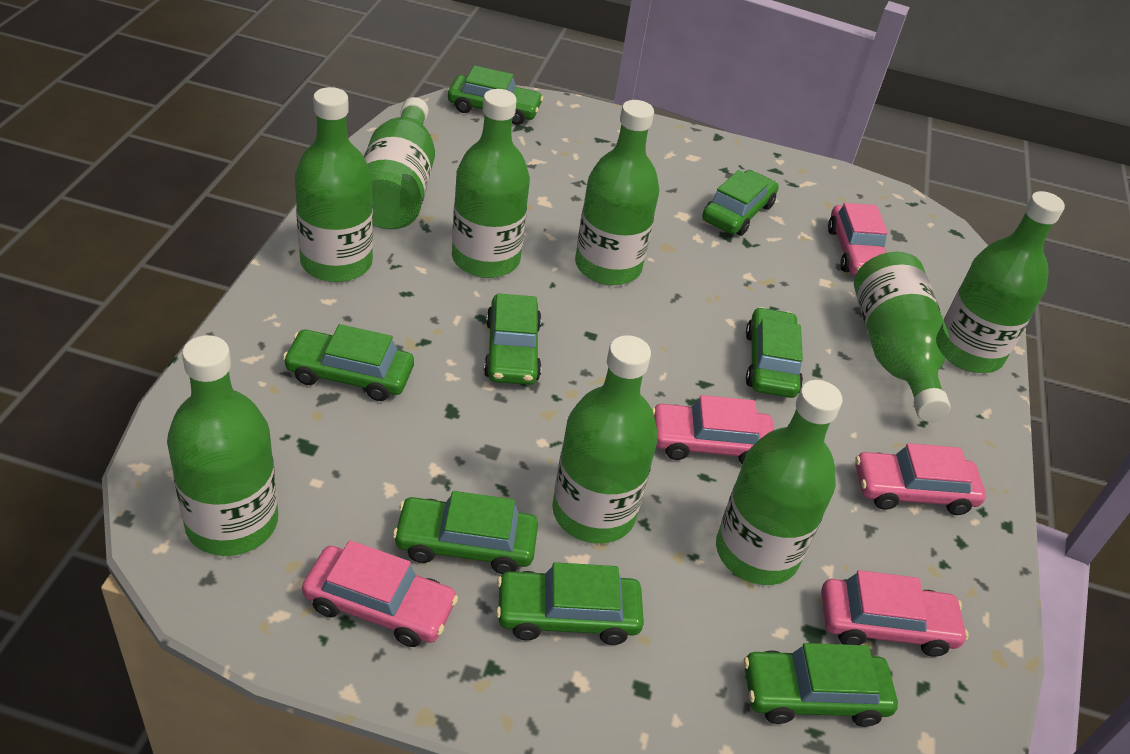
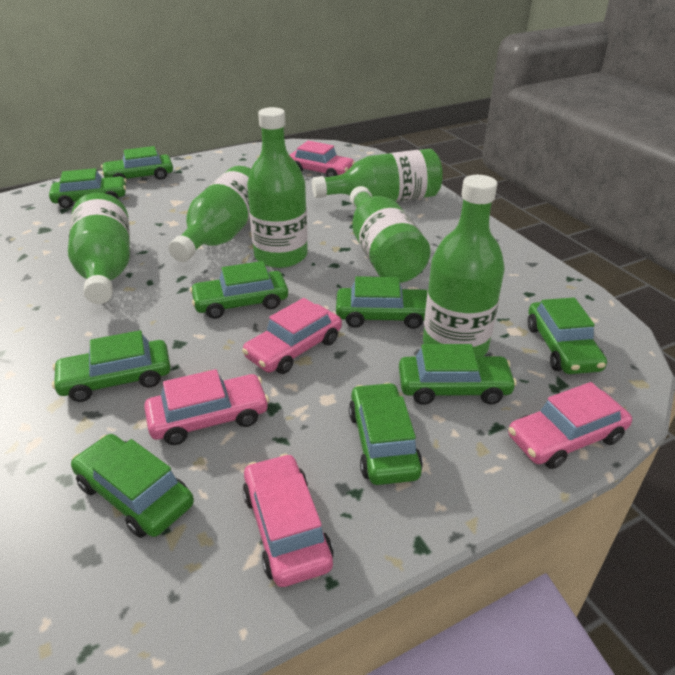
green bottle: 9 -> 6
green car: 8 -> 9

